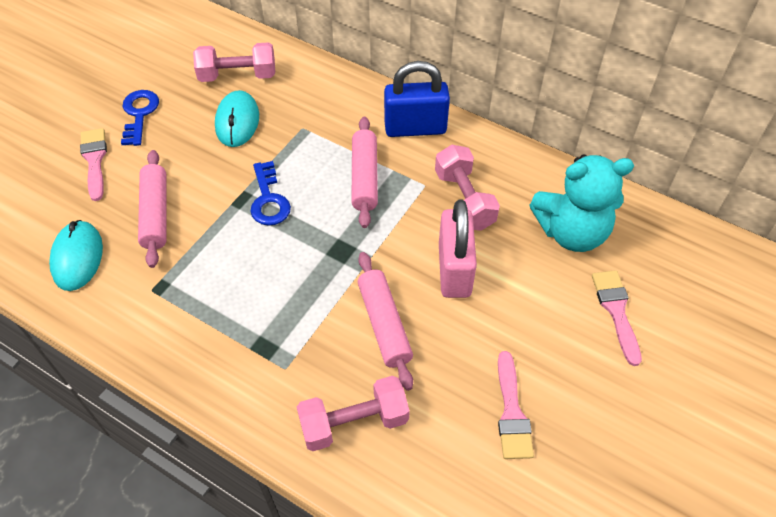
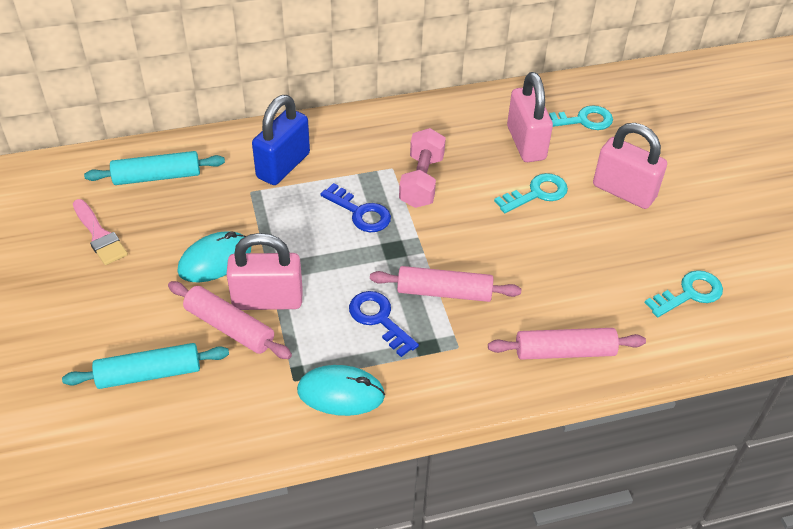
pink brush: 3 -> 1
pink dumbbell: 3 -> 1
pink padlock: 1 -> 3
turquoise key: 0 -> 3
turquoise rolling pin: 0 -> 2
turquoise teddy bear: 1 -> 0

